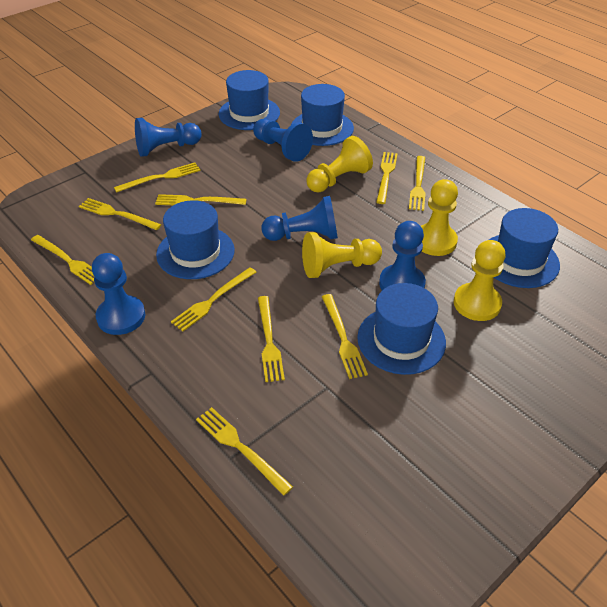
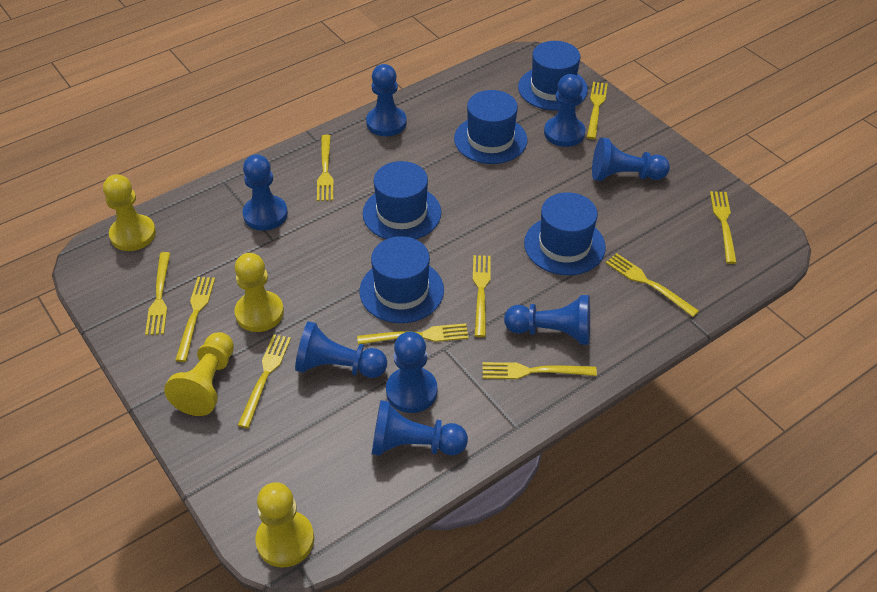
blue pawn: 5 -> 8

